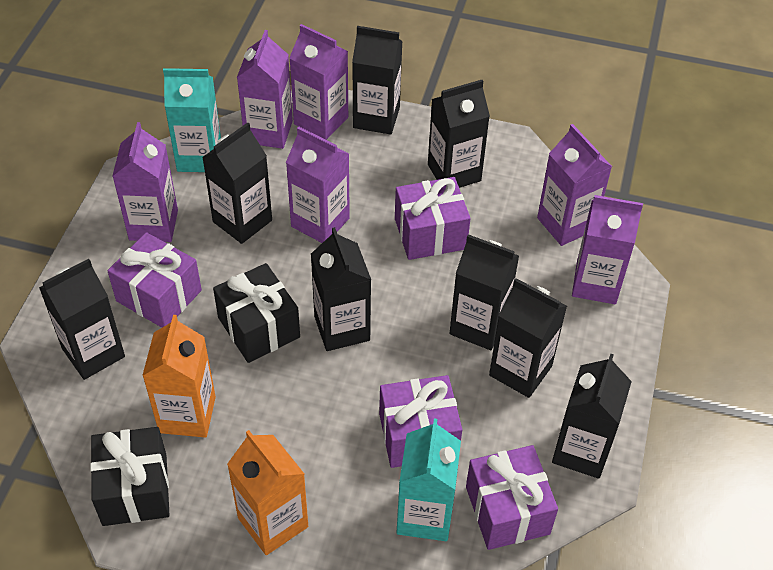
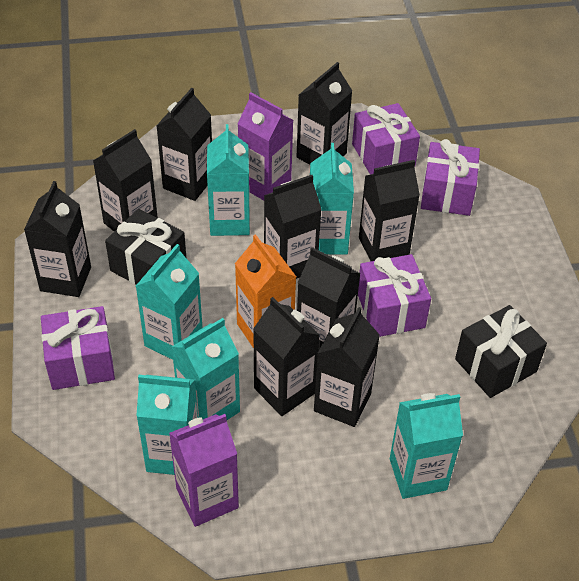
black carton: 8 -> 9
orange carton: 2 -> 1
purple carton: 6 -> 2
turquoise carton: 2 -> 6

